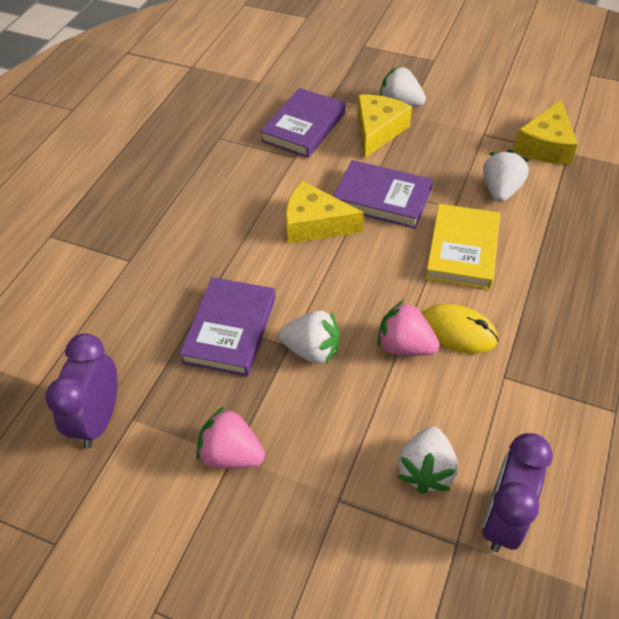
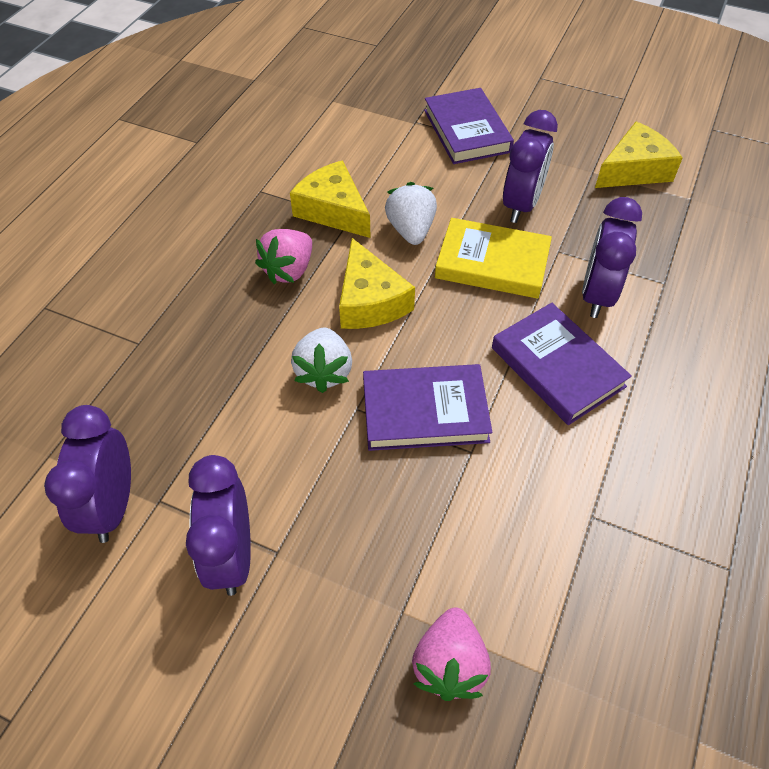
purple clock: 2 -> 4
white strawberry: 4 -> 2
yellow mouse: 1 -> 0

